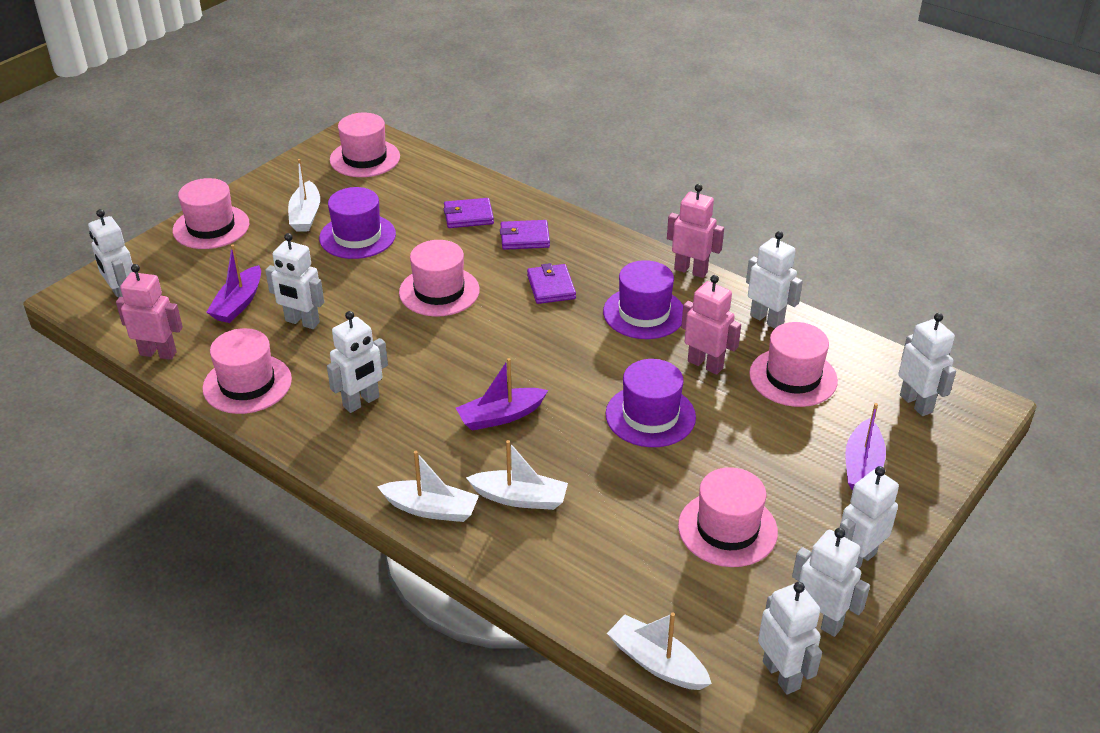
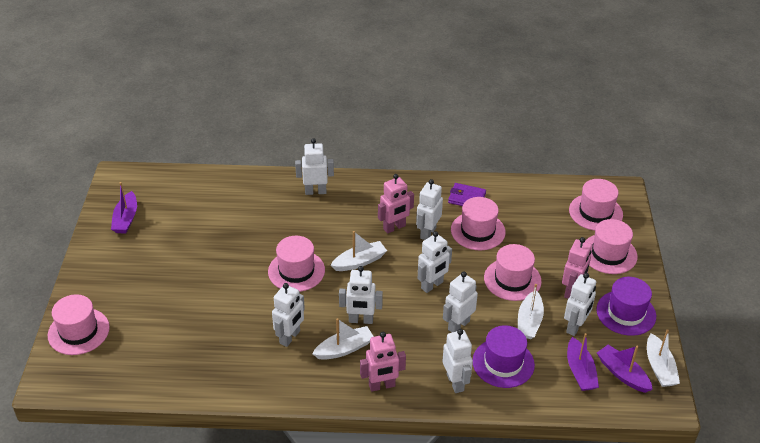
purple hat: 3 -> 2
purple wallet: 3 -> 1

